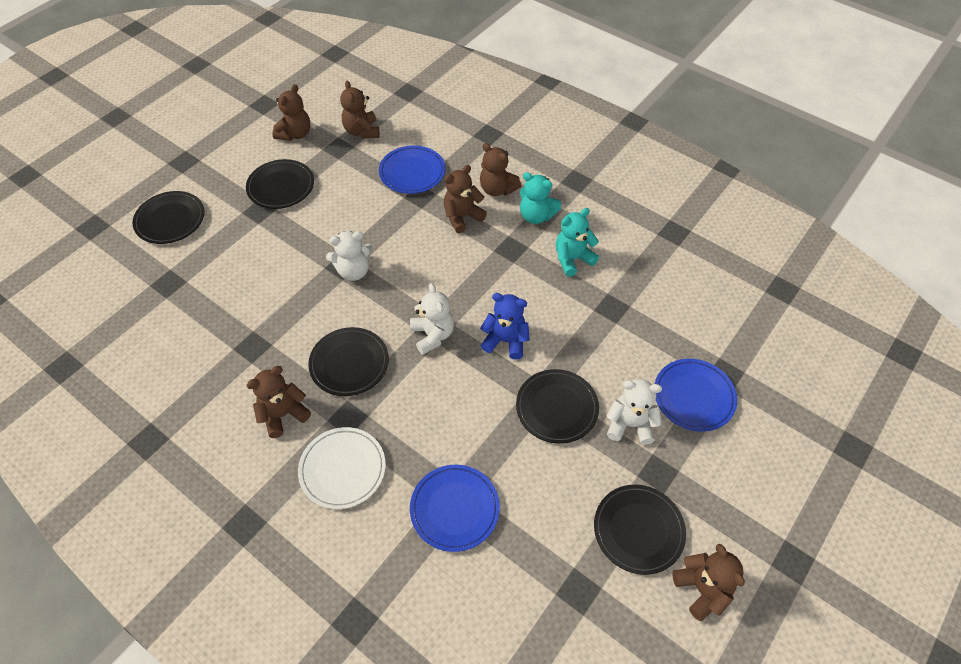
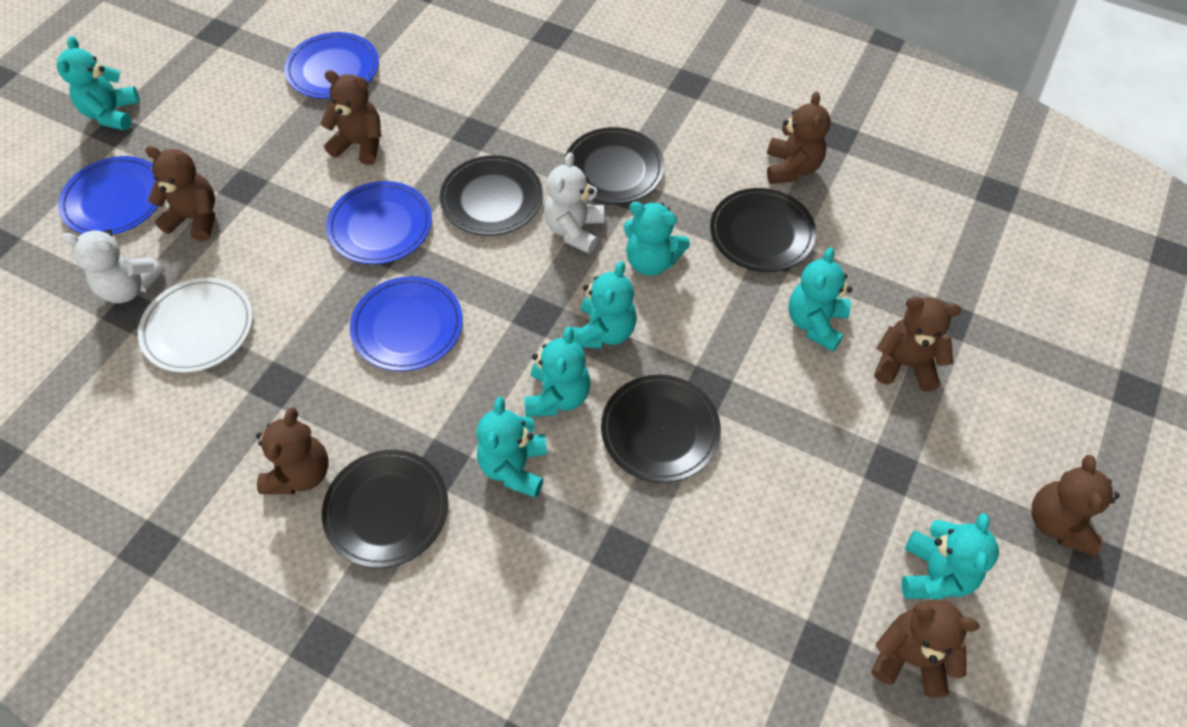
blue plate: 3 -> 4
blue teddy bear: 1 -> 0
brown teddy bear: 6 -> 7
turquoise teddy bear: 2 -> 7
white teddy bear: 3 -> 2

